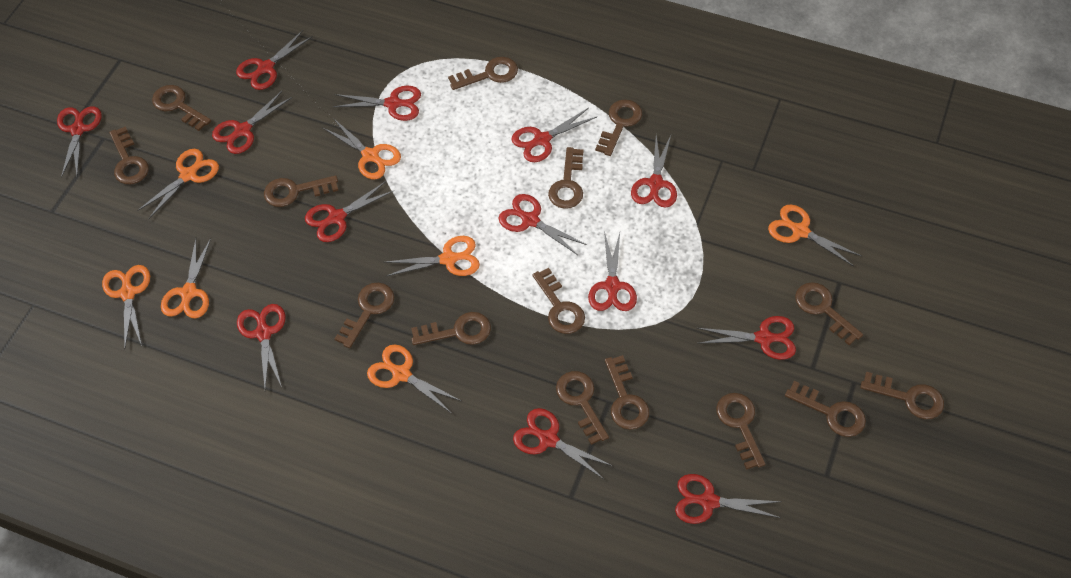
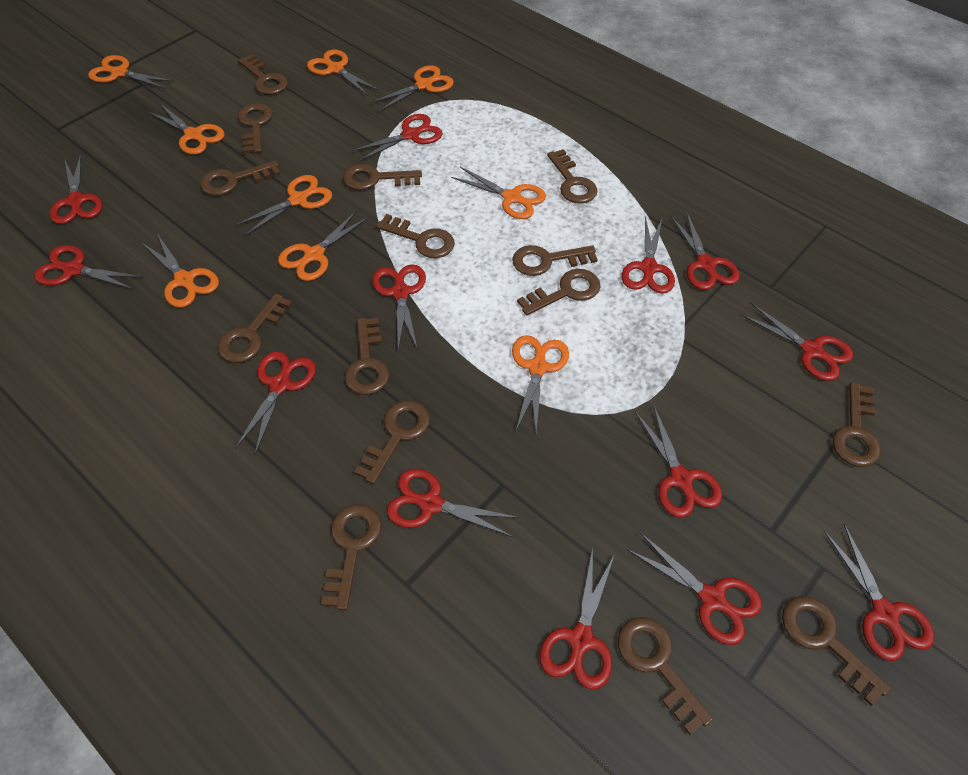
orange scissors: 7 -> 9

